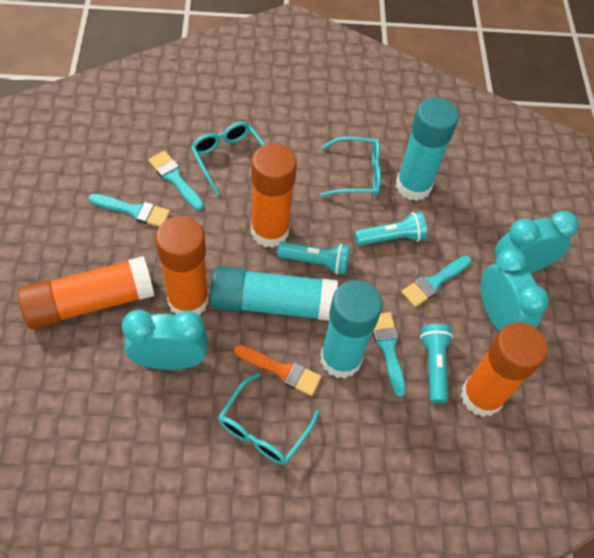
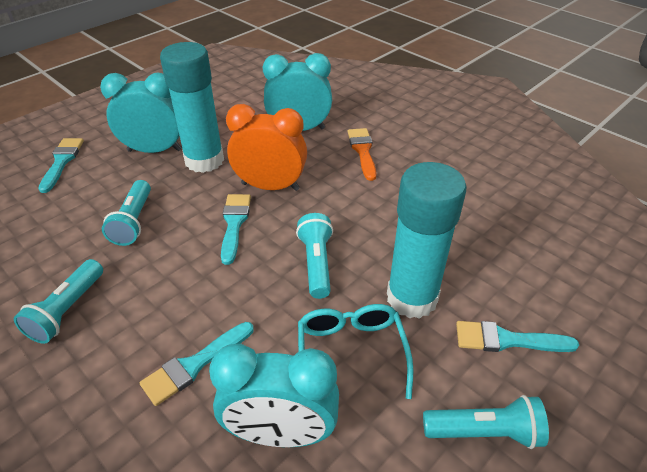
orange clock: 0 -> 1
orange glue stick: 4 -> 0
turquoise flashlight: 3 -> 4
turquoise glasses: 3 -> 1
turquoise glue stick: 3 -> 2

